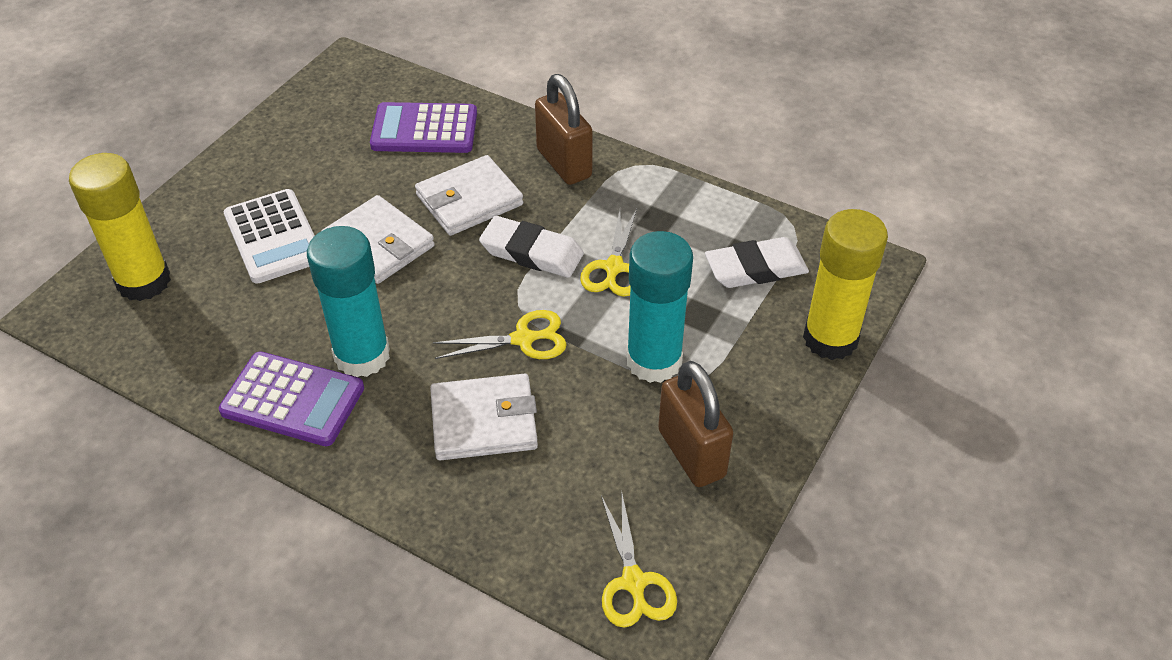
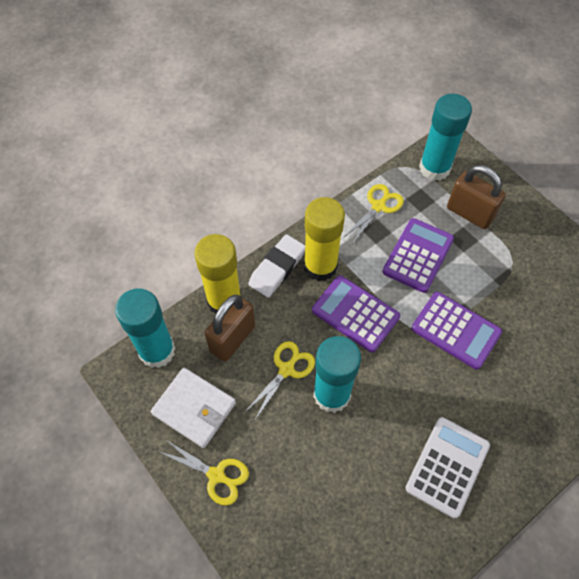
purple calculator: 2 -> 3
turquoise glue stick: 2 -> 3
white eraser: 2 -> 1
white wallet: 3 -> 1

